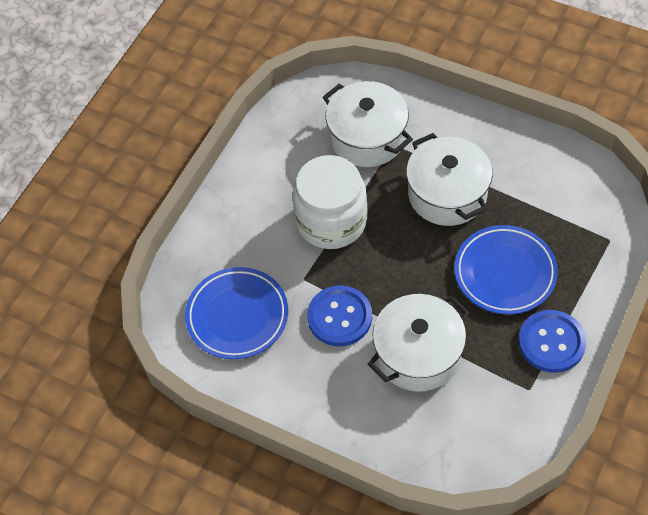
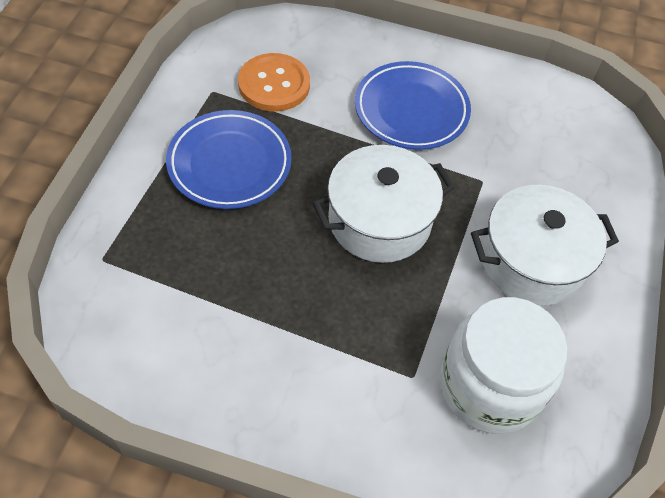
blue button: 2 -> 0
orange button: 0 -> 1
white pot: 3 -> 2

